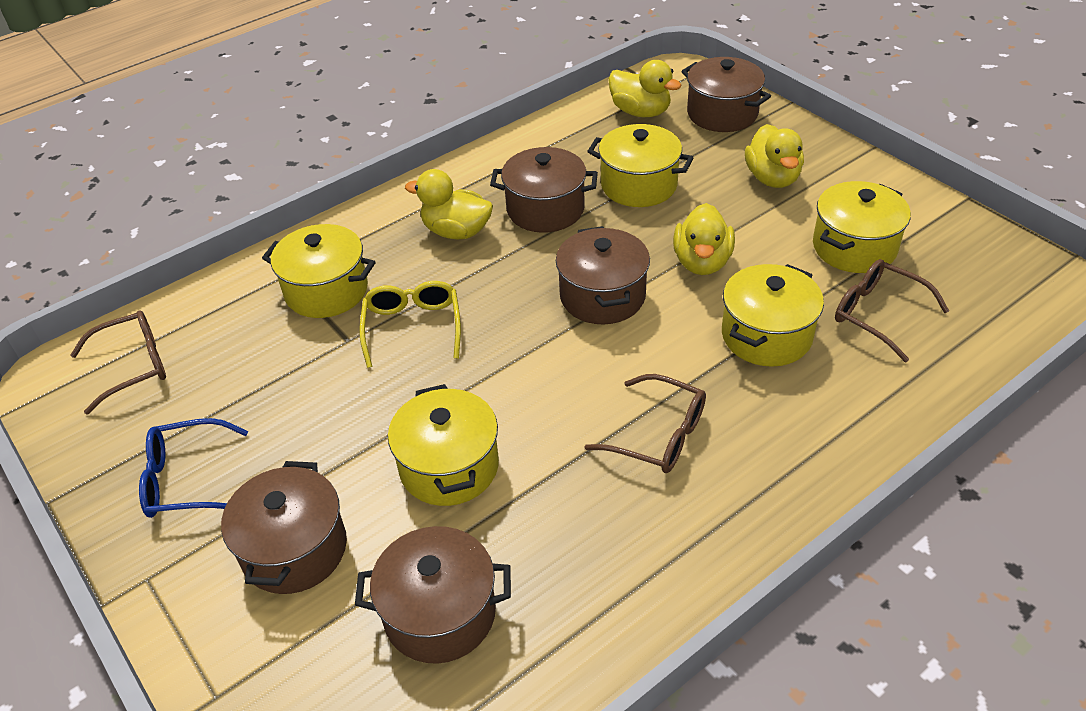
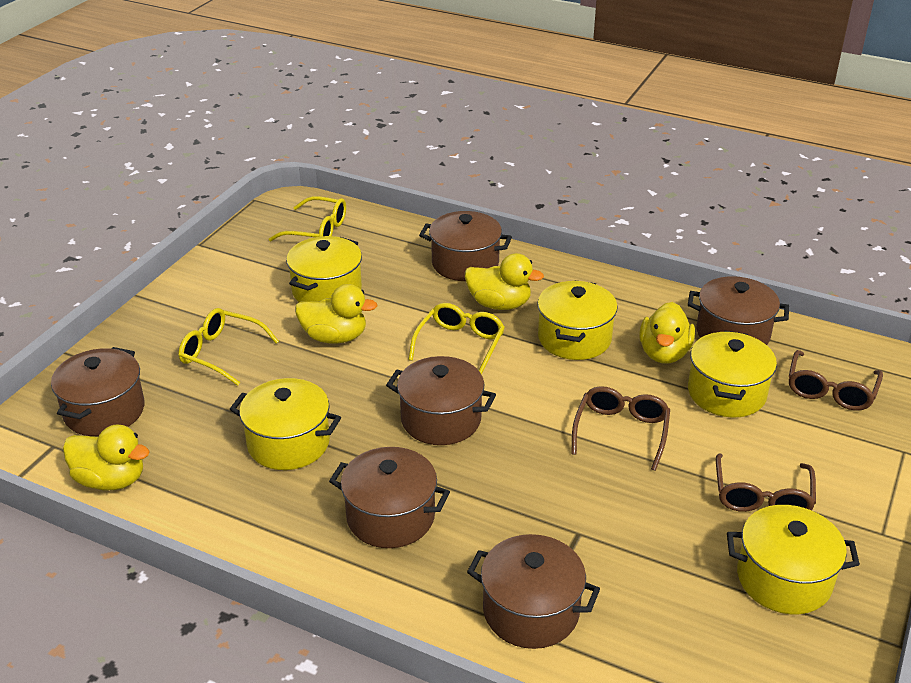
blue glasses: 1 -> 0
brown pot: 5 -> 6
yellow glasses: 1 -> 3

